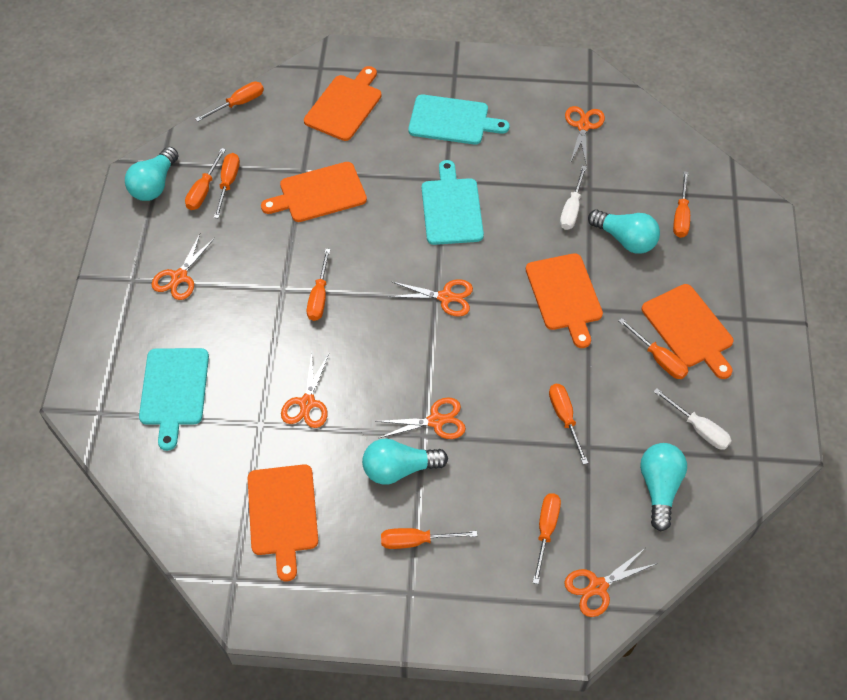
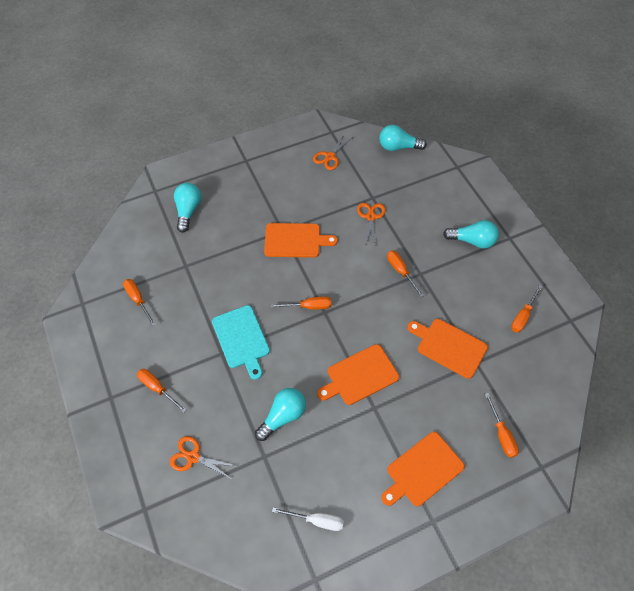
orange cutting board: 5 -> 4
orange scissors: 6 -> 3
orange screwdriver: 9 -> 6
turquoise cutting board: 3 -> 1
white screwdriver: 2 -> 1

